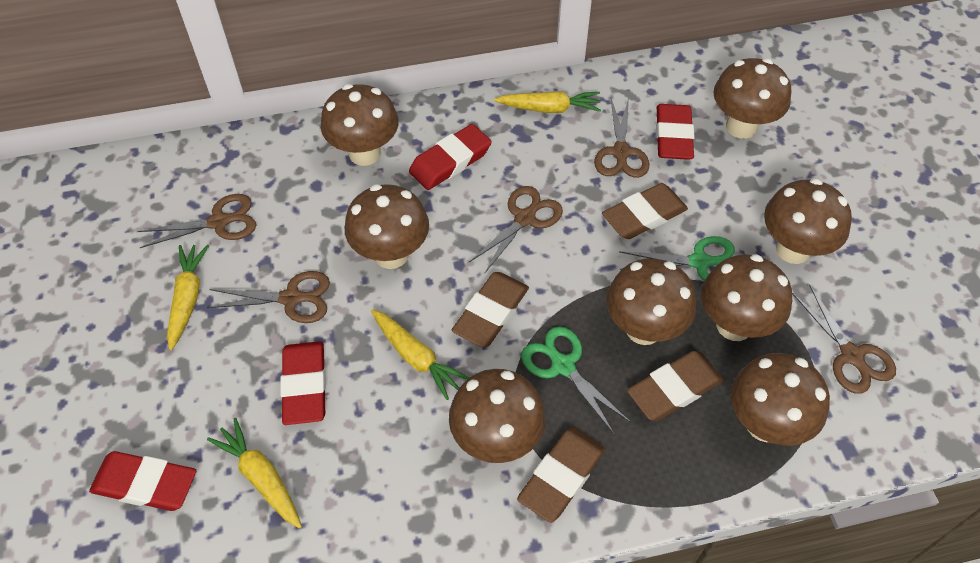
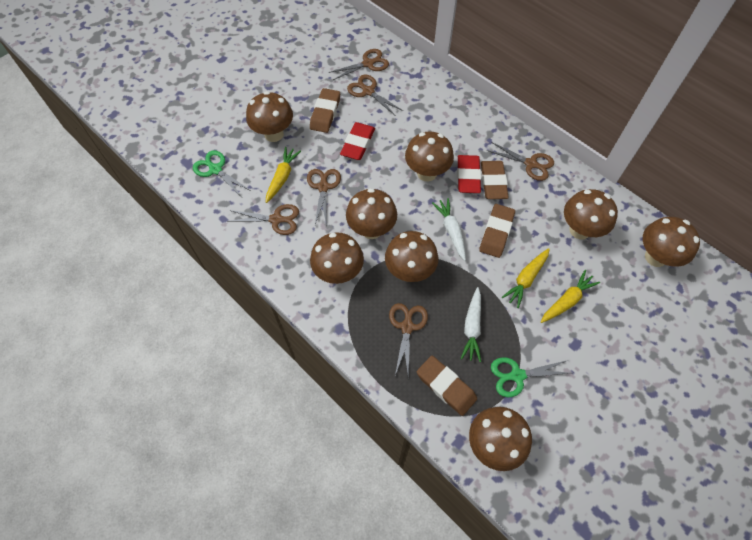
brown scissors: 5 -> 6
red eraser: 4 -> 2
white carrot: 0 -> 2
yellow carrot: 4 -> 3

